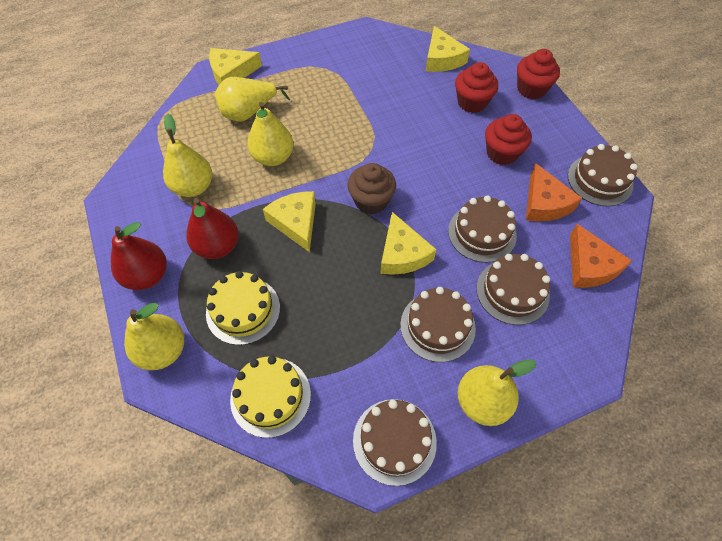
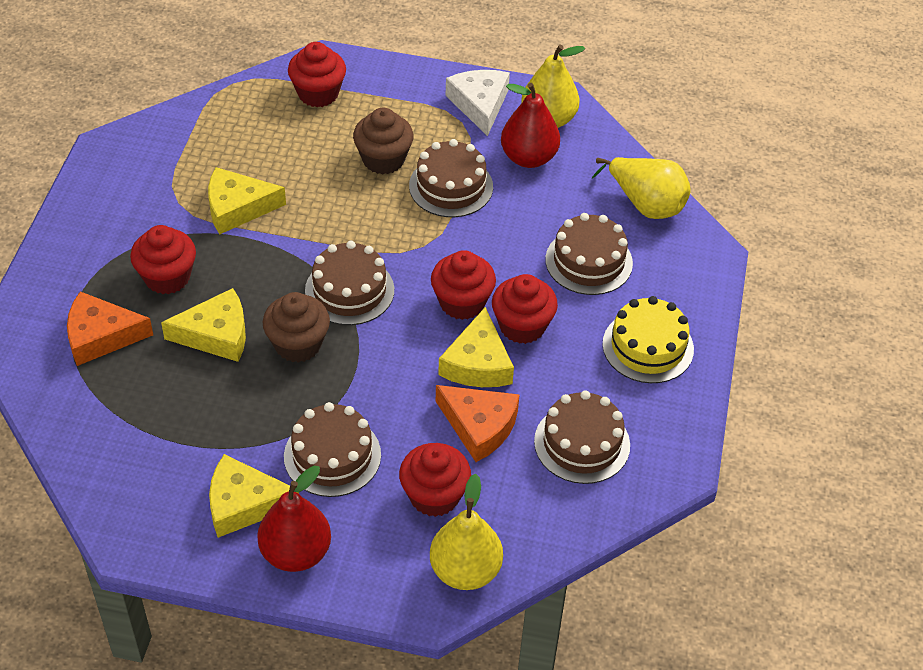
brown cupcake: 1 -> 2
red cupcake: 3 -> 5
white cheese: 0 -> 1
yellow cake: 2 -> 1
yellow pear: 5 -> 3

